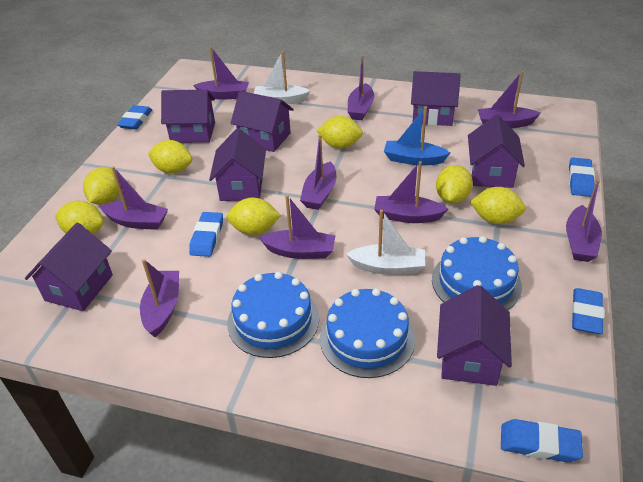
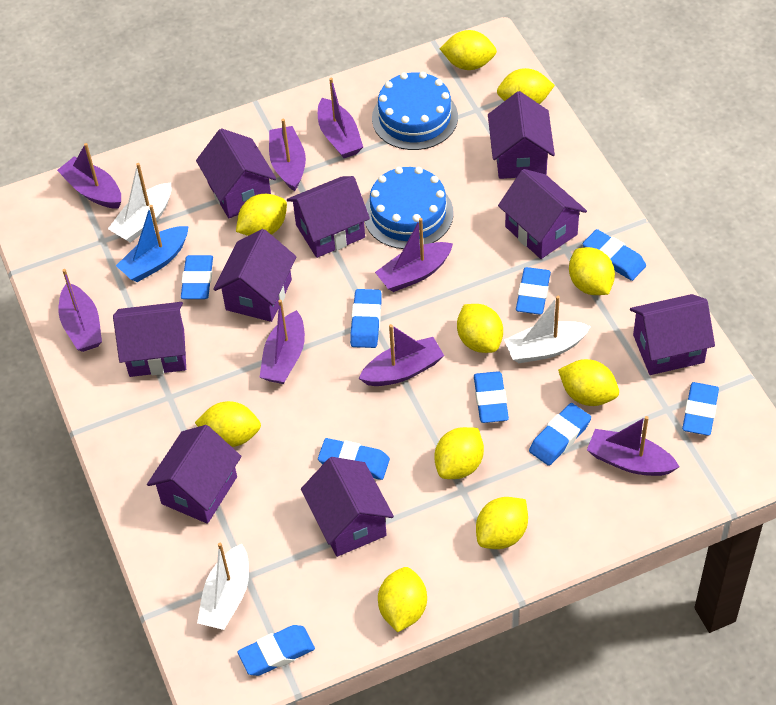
blue cake: 3 -> 2
blue eraser: 5 -> 9
purple boat: 9 -> 8
purple house: 7 -> 9
white boat: 2 -> 3
yellow lemon: 7 -> 10

